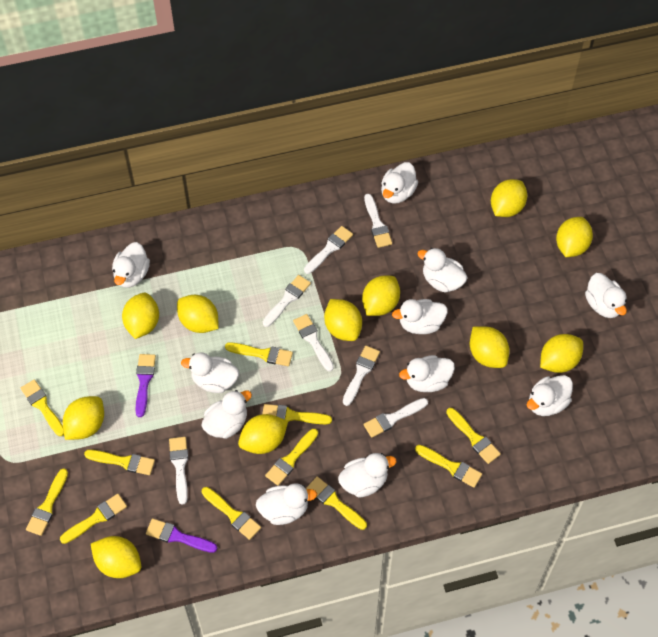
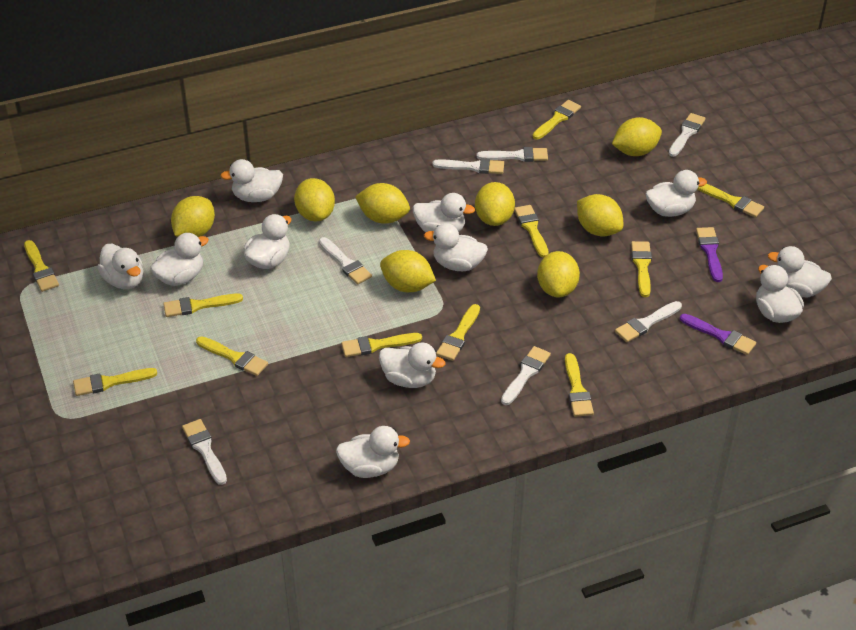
yellow lemon: 11 -> 8

